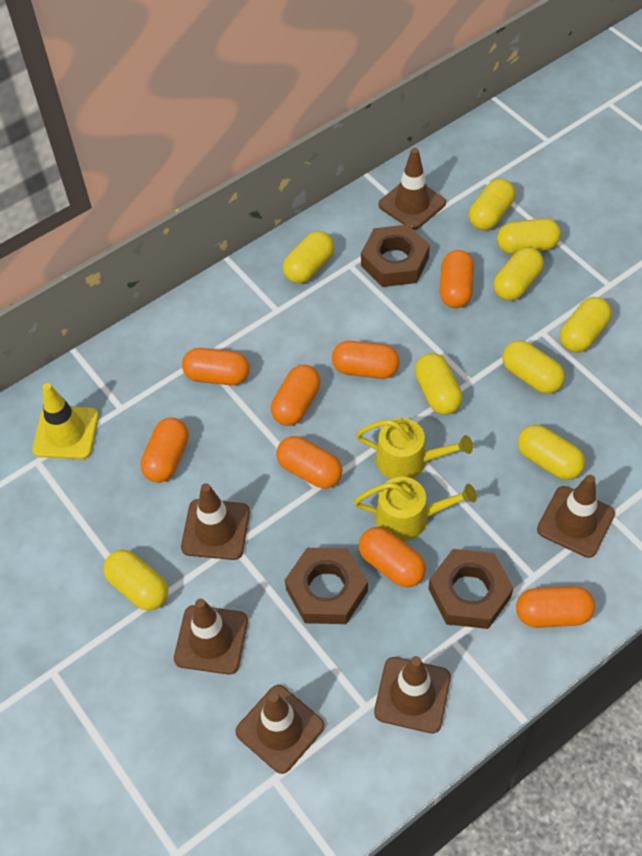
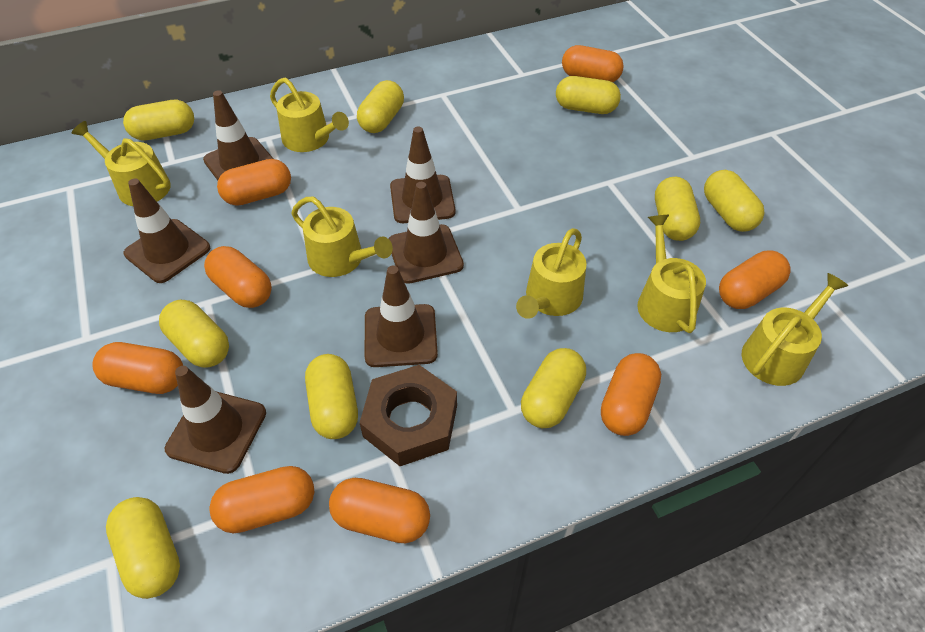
brown nut: 3 -> 1
yellow traffic cone: 1 -> 0
yellow watering can: 2 -> 6

